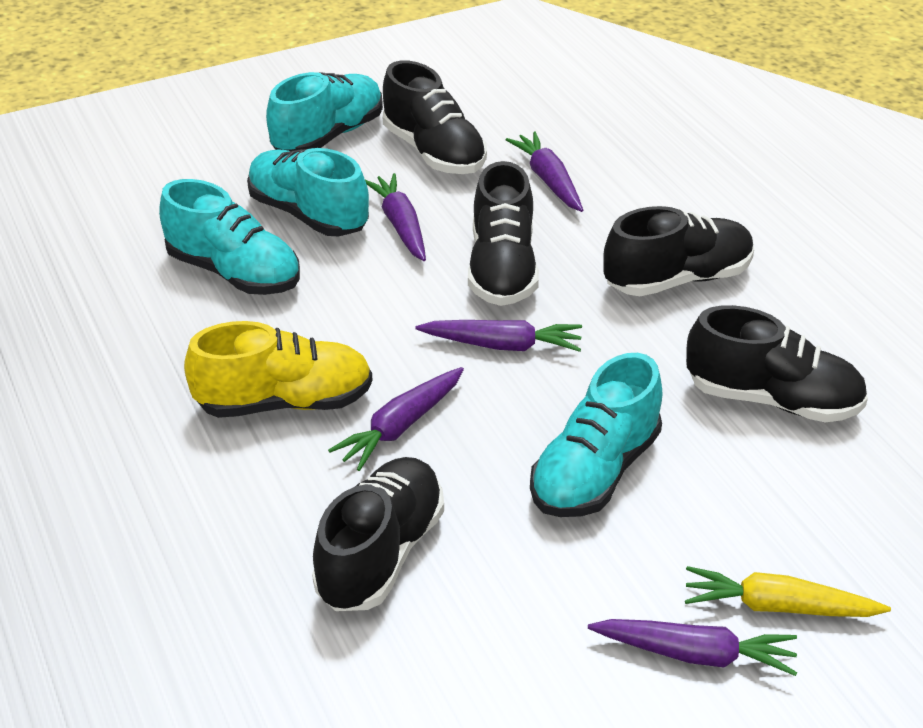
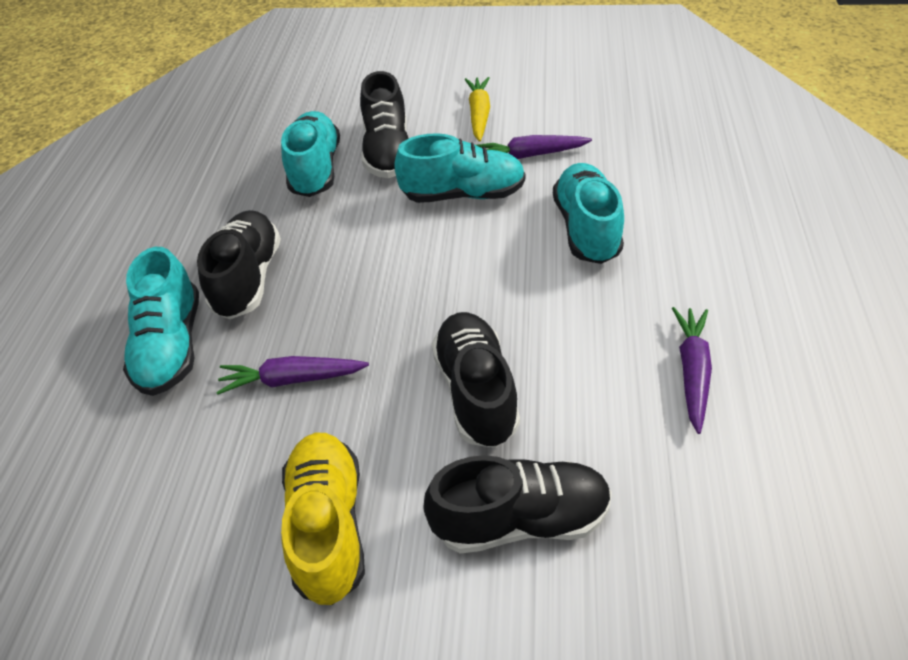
black shoe: 5 -> 4
purple carrot: 5 -> 3

